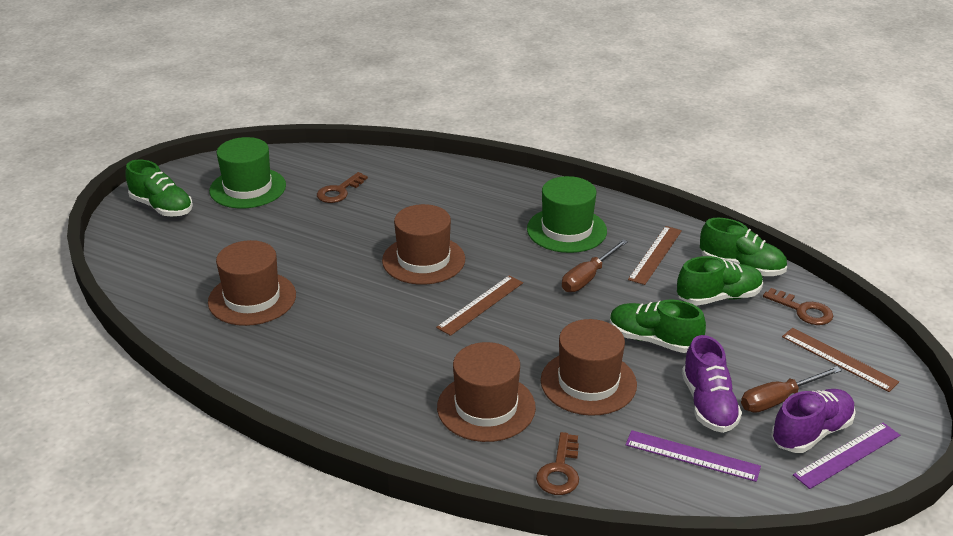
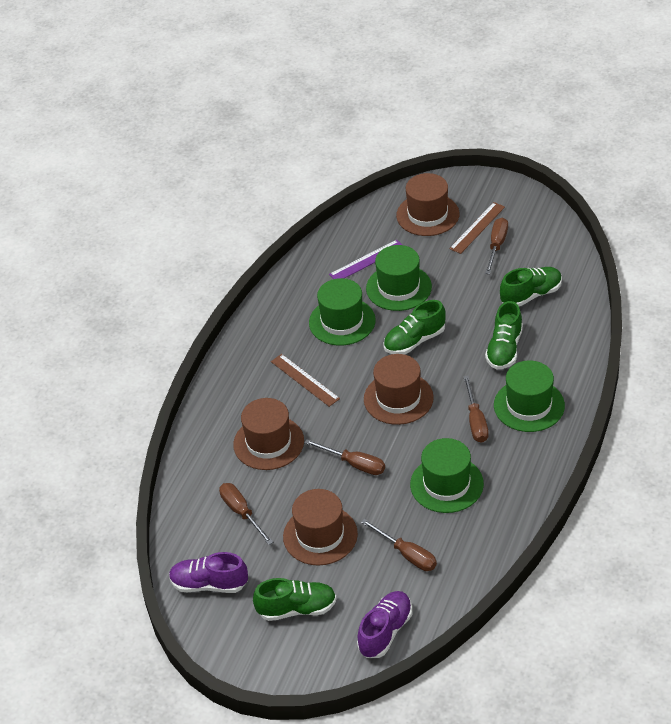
brown key: 3 -> 0
brown ruler: 3 -> 2
brown screwdriver: 2 -> 5
green hat: 2 -> 4
purple ruler: 2 -> 1

